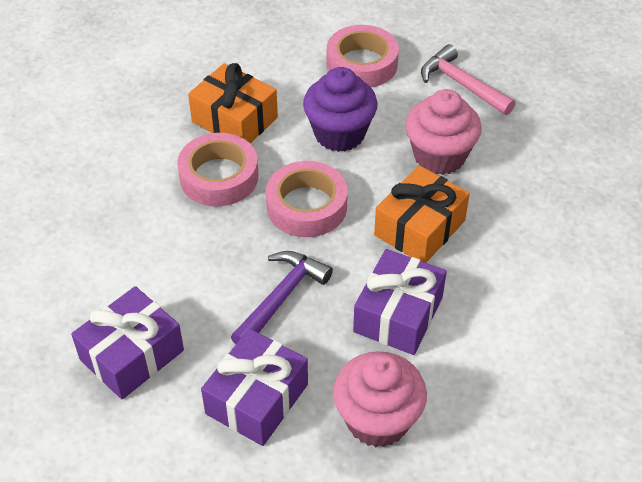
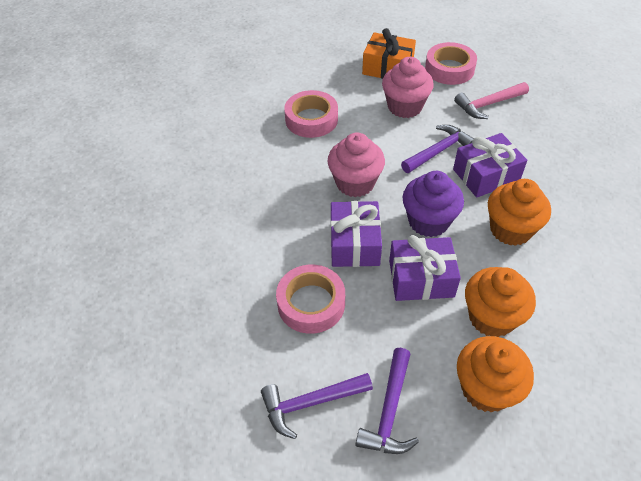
orange cupcake: 0 -> 3
orange gift: 2 -> 1
purple hammer: 1 -> 3

